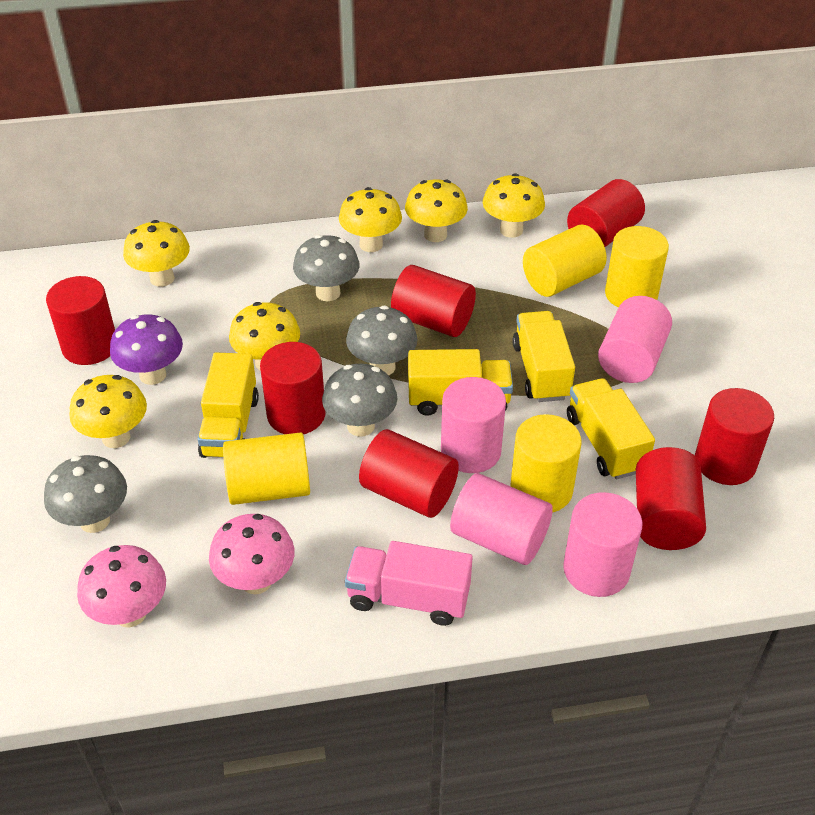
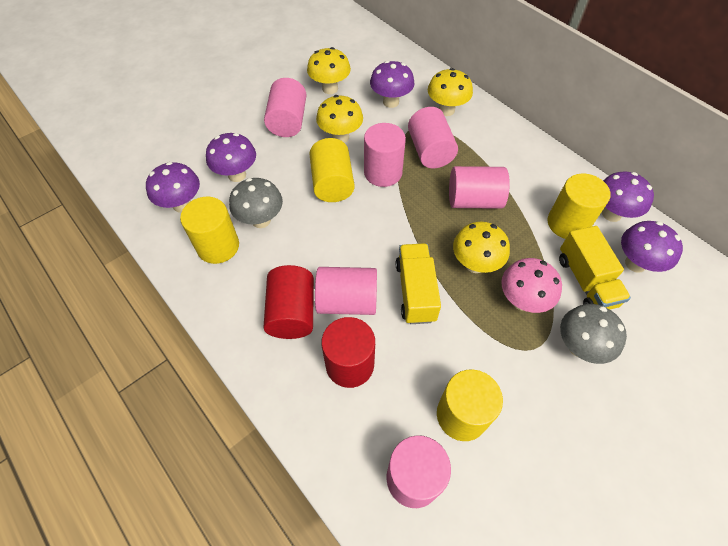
grey mushroom: 4 -> 2
pink cylinder: 4 -> 6
pink mushroom: 2 -> 1
pink truck: 1 -> 0
purple mushroom: 1 -> 5
red cylinder: 7 -> 2
yellow mushroom: 6 -> 4
yellow truck: 4 -> 2

